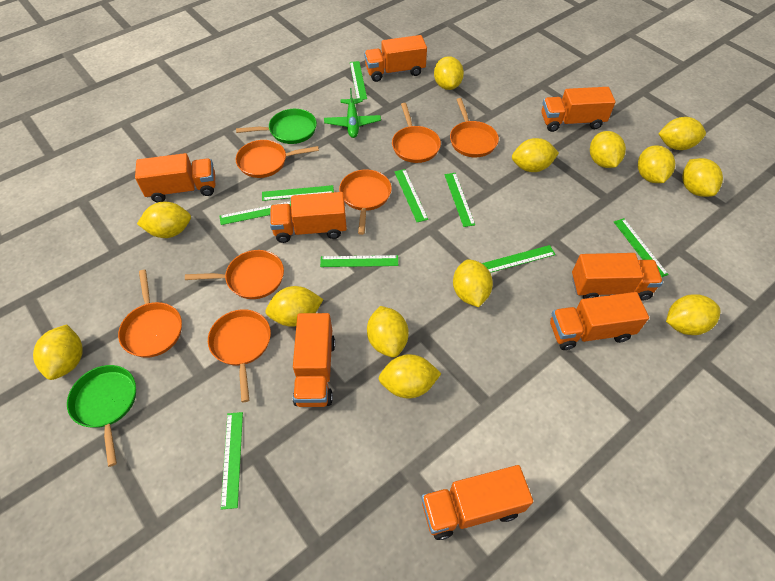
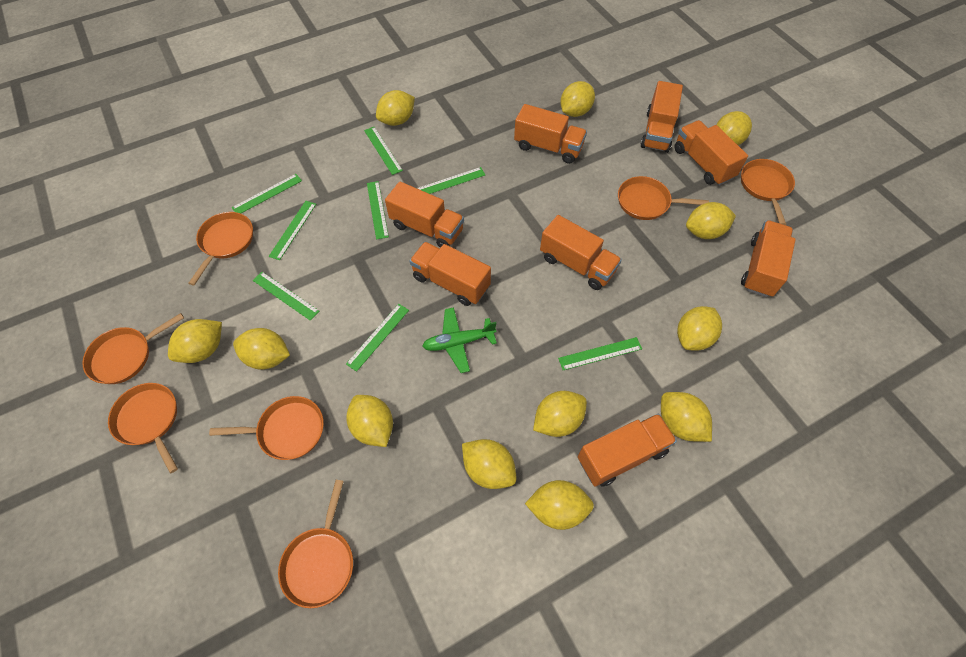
green pan: 2 -> 0
green ruler: 9 -> 8
yellow lemon: 13 -> 12

